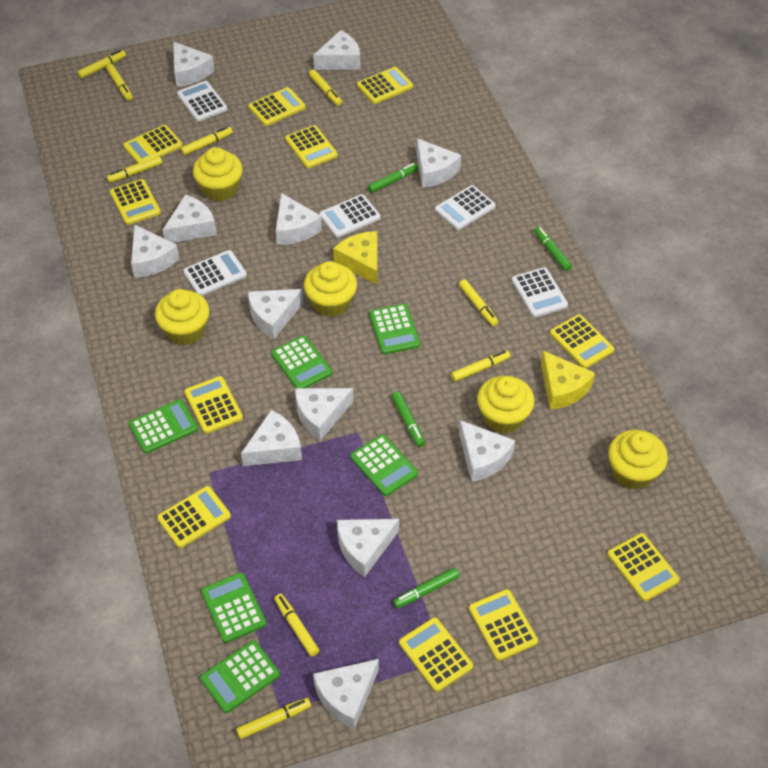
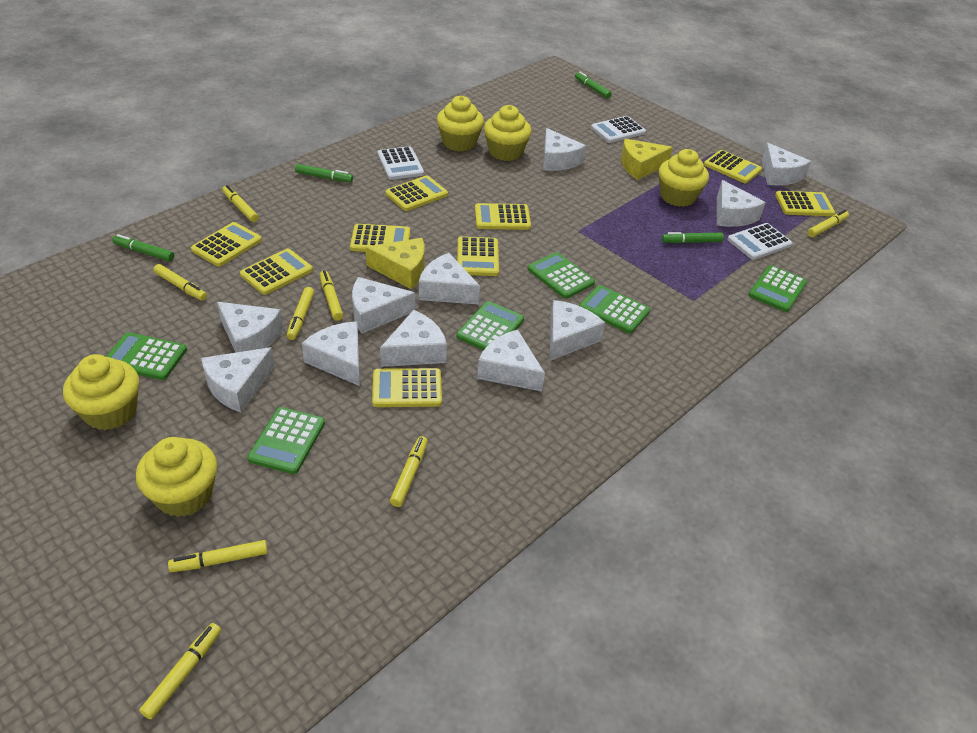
white calculator: 5 -> 3
white cheese: 12 -> 11
yellow calculator: 11 -> 9
yellow marker: 9 -> 8

